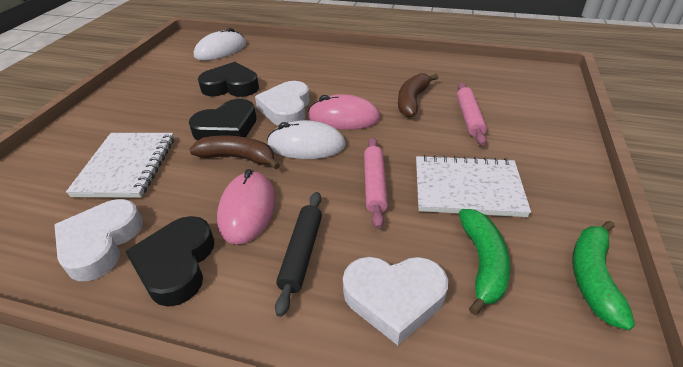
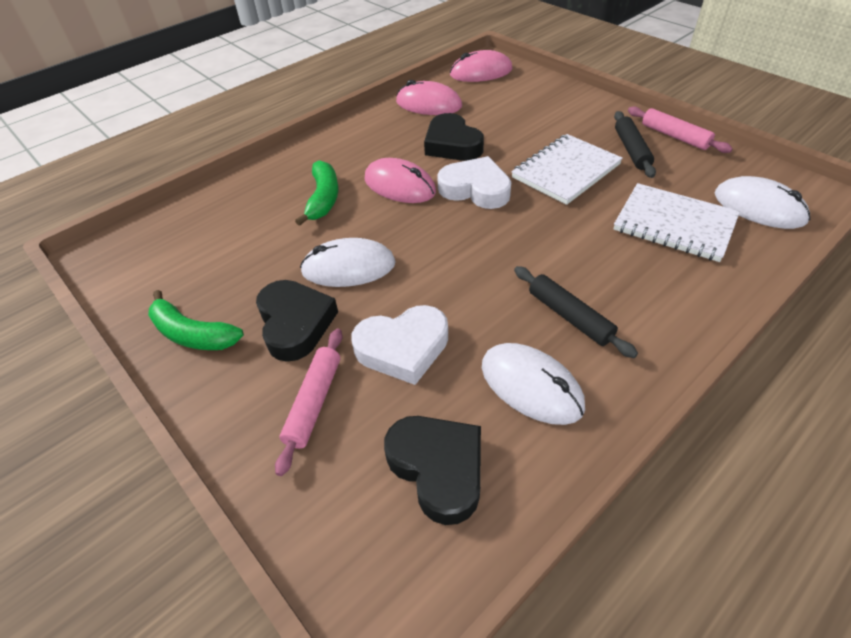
black rolling pin: 1 -> 2
brown banana: 2 -> 0
pink mouse: 2 -> 3
white heart: 3 -> 2
white mouse: 2 -> 3

